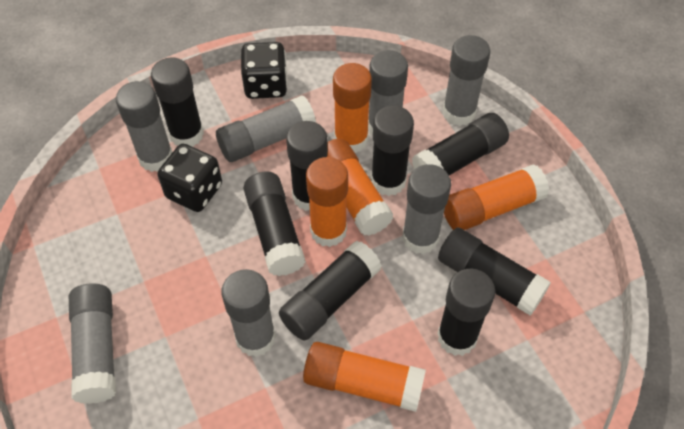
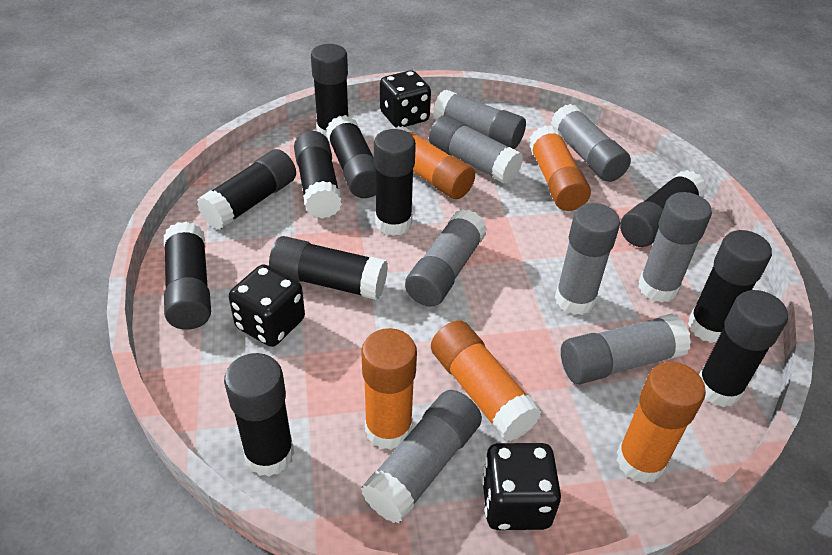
black dice: 2 -> 3
black glue stick: 8 -> 11
grey glue stick: 7 -> 8

